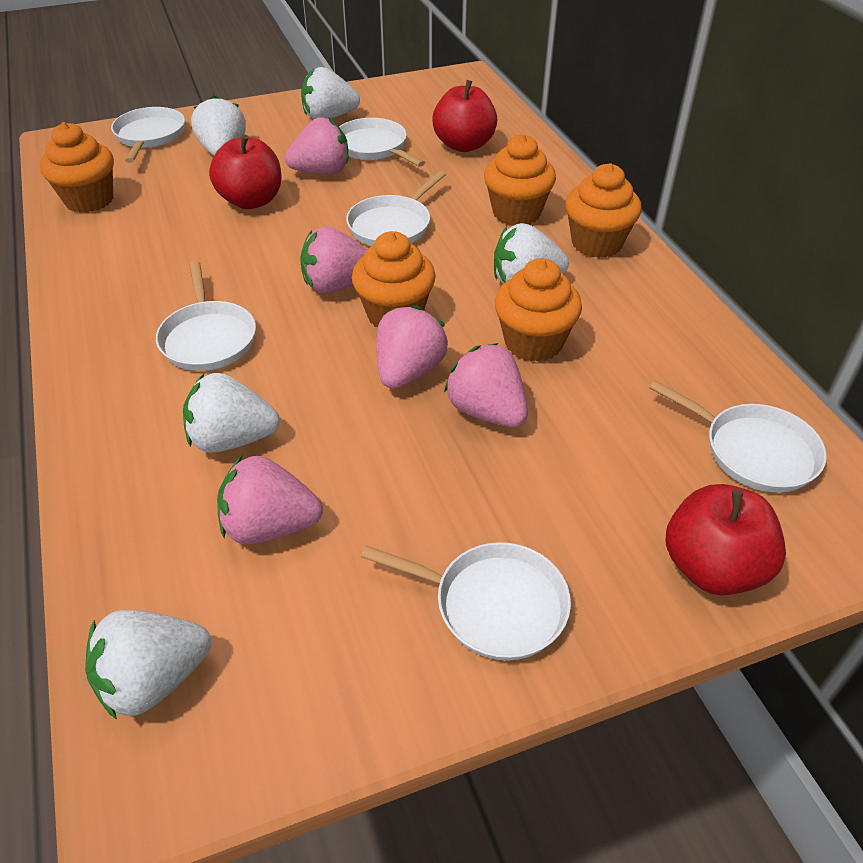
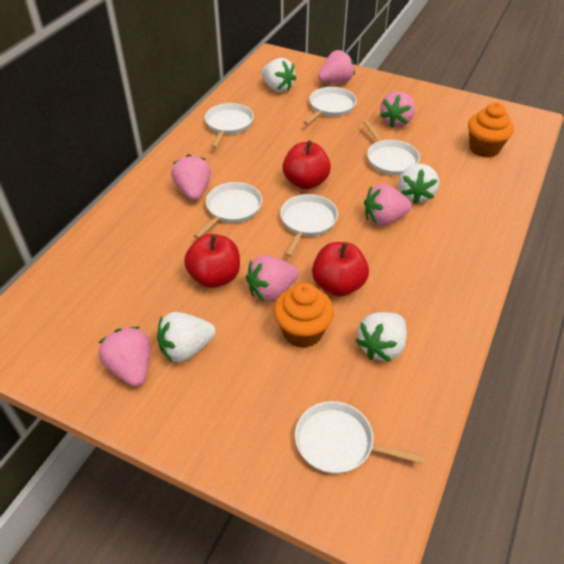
orange cupcake: 5 -> 2
pink strawberry: 5 -> 6
white strawberry: 5 -> 4

